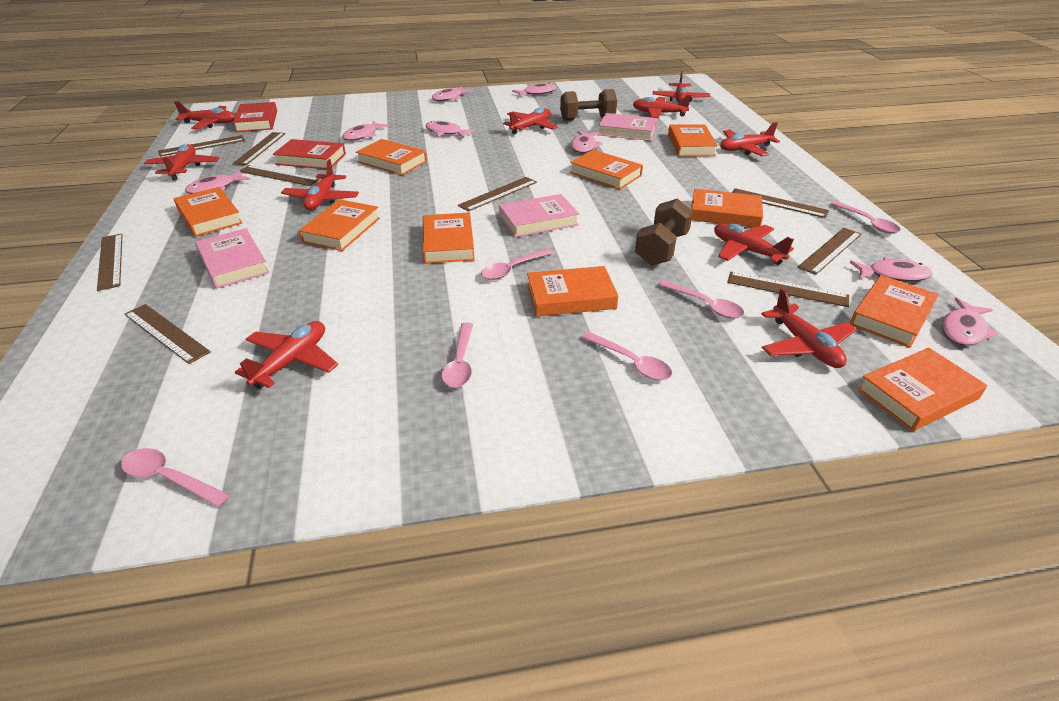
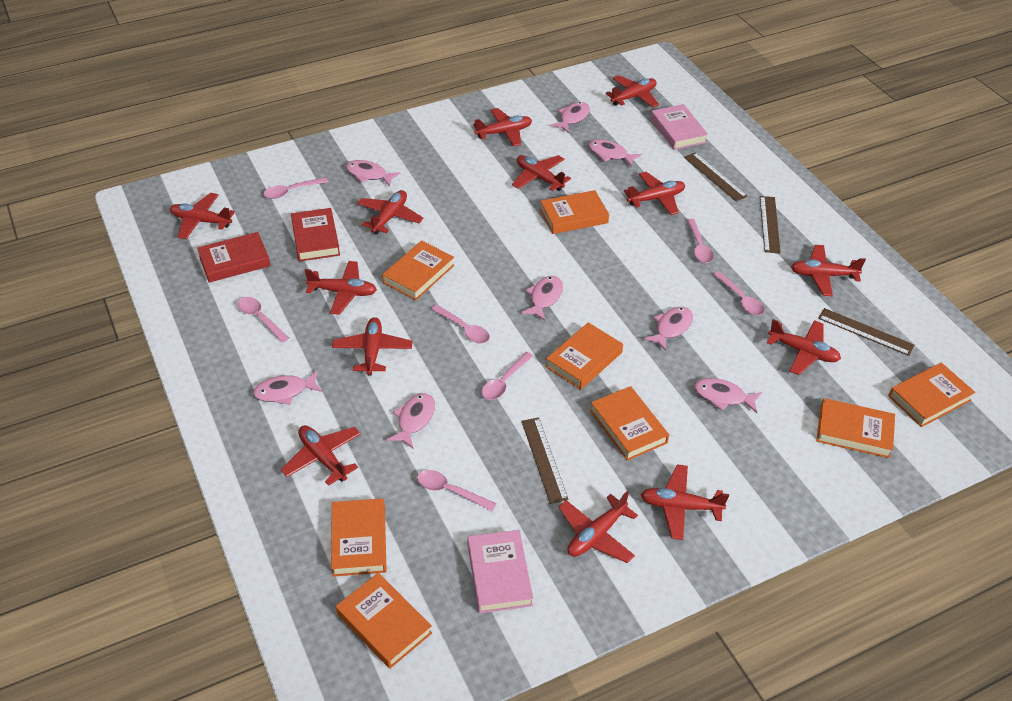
brown dumbbell: 2 -> 0
brown ruler: 9 -> 4
orange book: 10 -> 8
pink book: 3 -> 2
pink spoon: 6 -> 7
red plane: 10 -> 13

